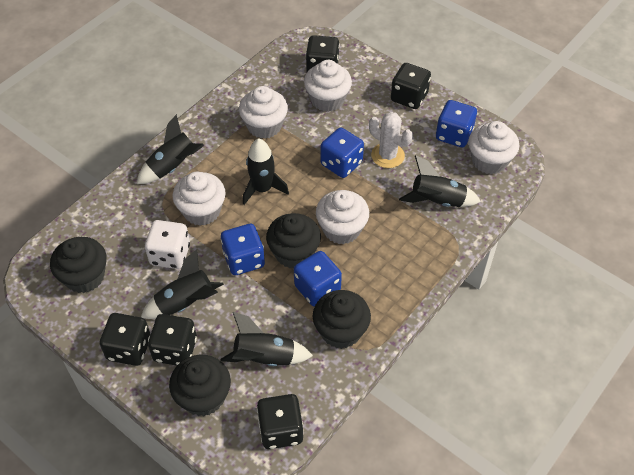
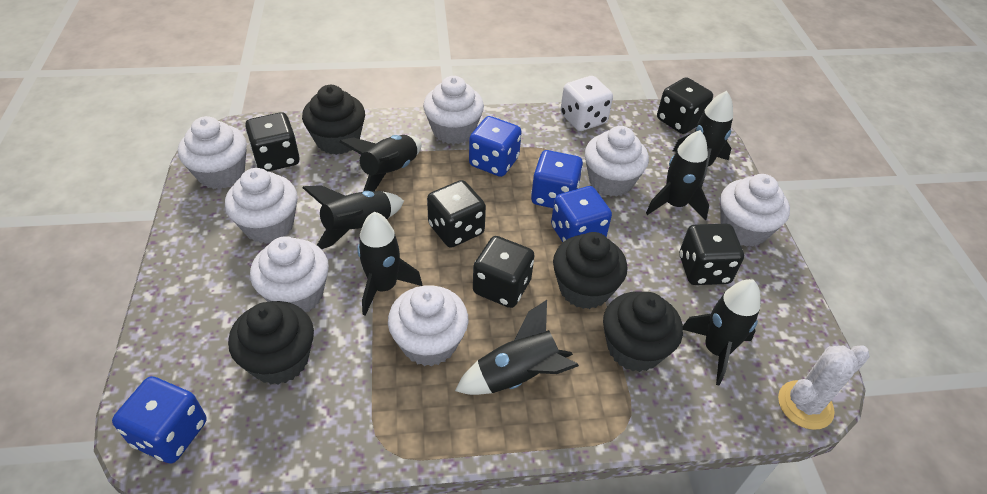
black rocket: 5 -> 7
white cupcake: 5 -> 7

